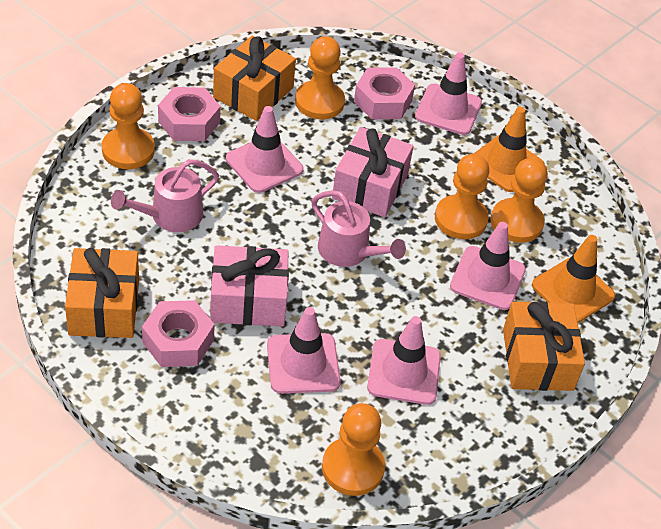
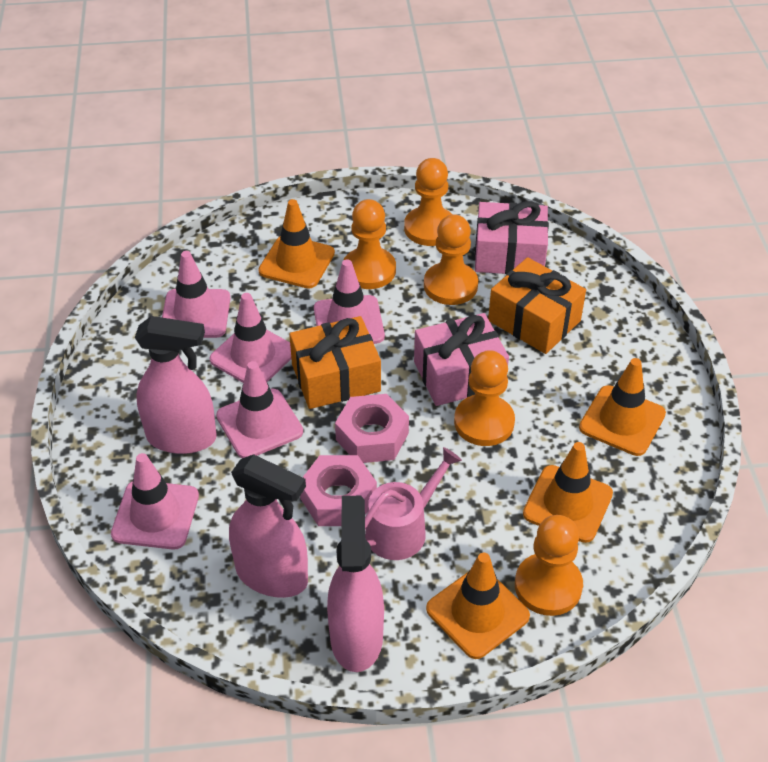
orange gift: 3 -> 2
orange traffic cone: 2 -> 4
pink nut: 3 -> 2
pink spray bottle: 0 -> 3
pink watering can: 2 -> 1

